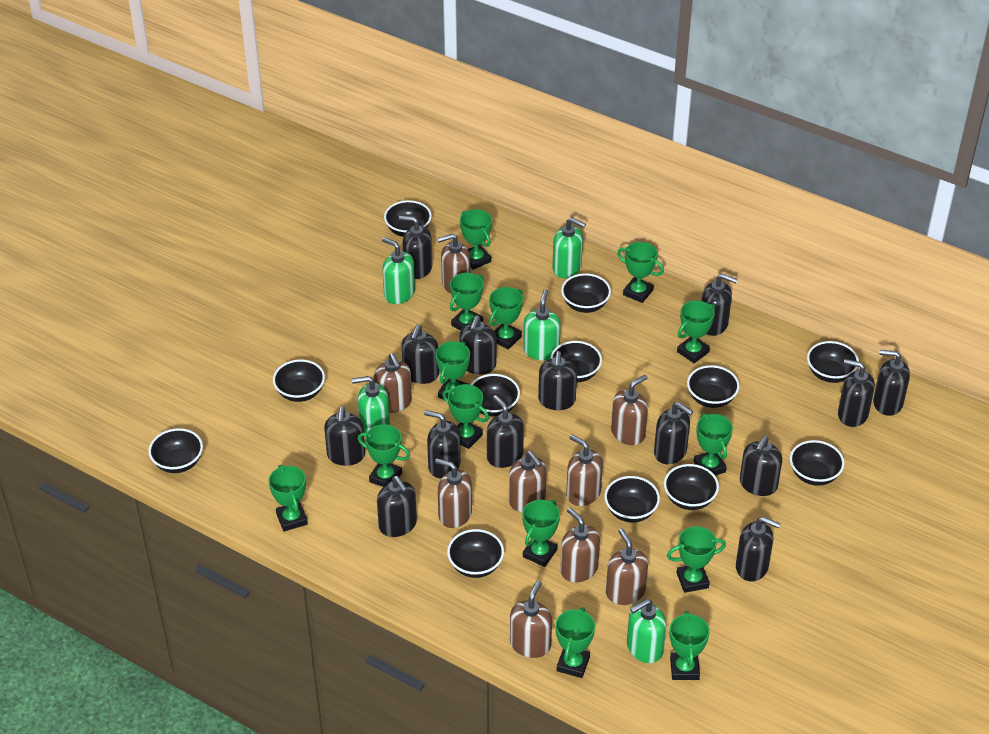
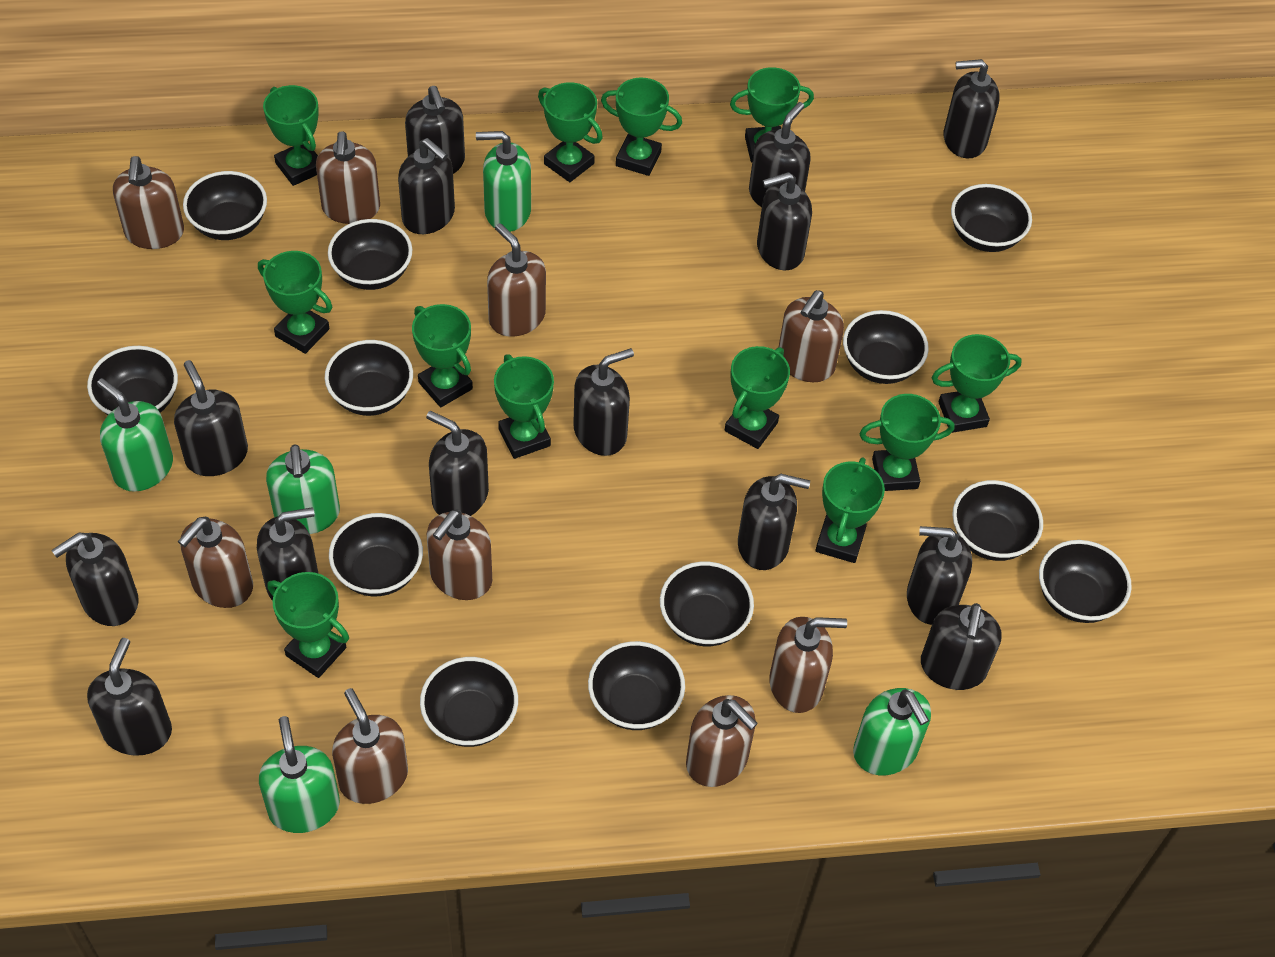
green trophy: 14 -> 12

